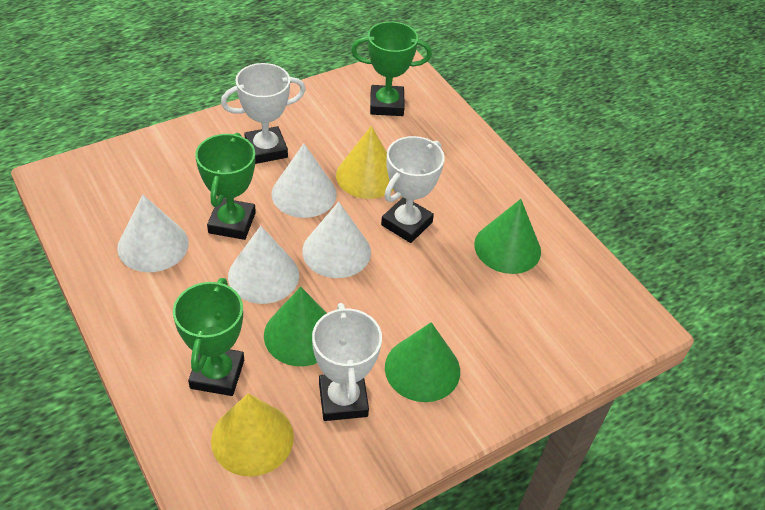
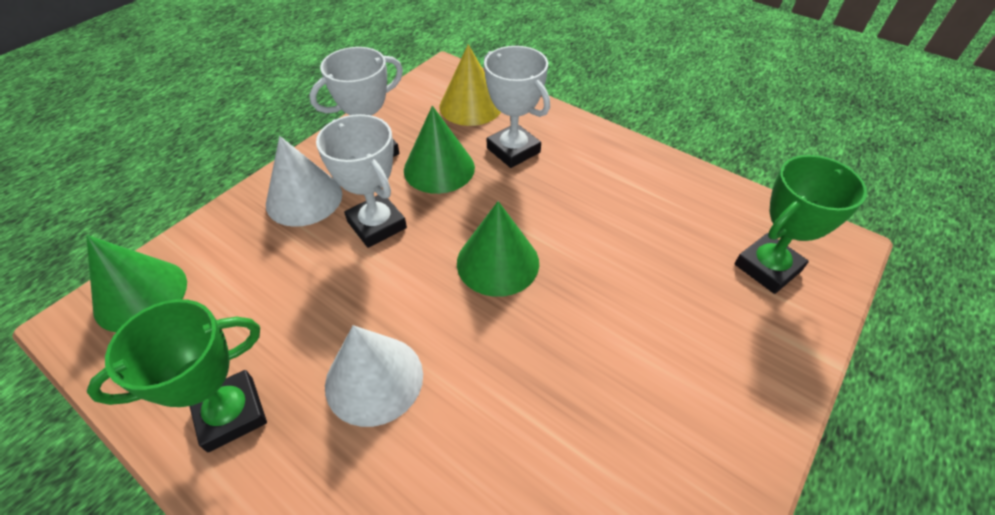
green trophy: 3 -> 2
white cone: 4 -> 2
yellow cone: 2 -> 1

